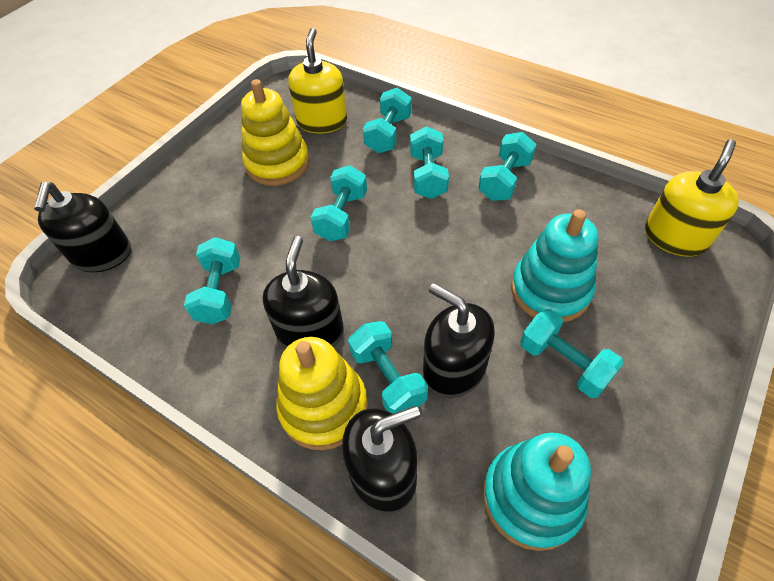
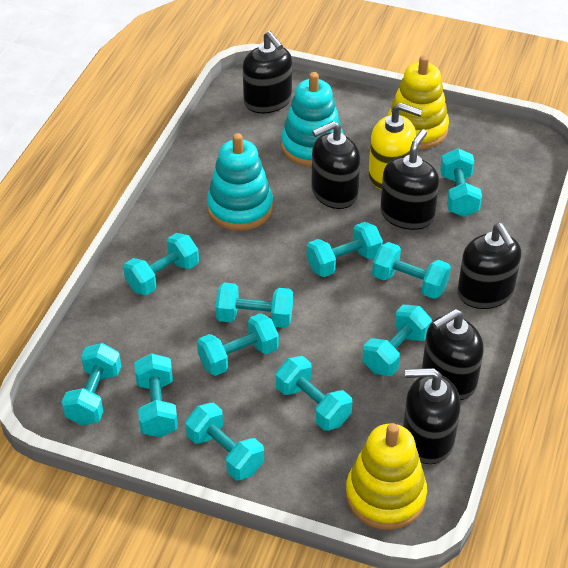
black soap dispenser: 4 -> 6
turquoise dumbbell: 7 -> 11
yellow soap dispenser: 2 -> 1

